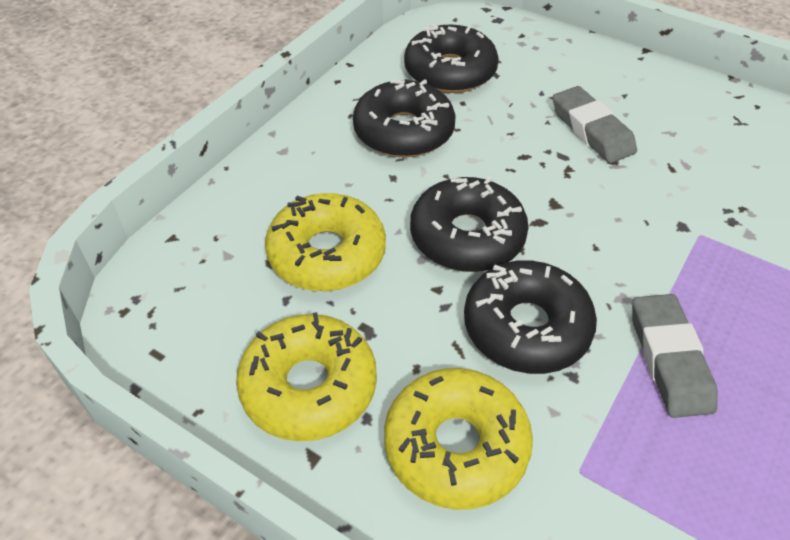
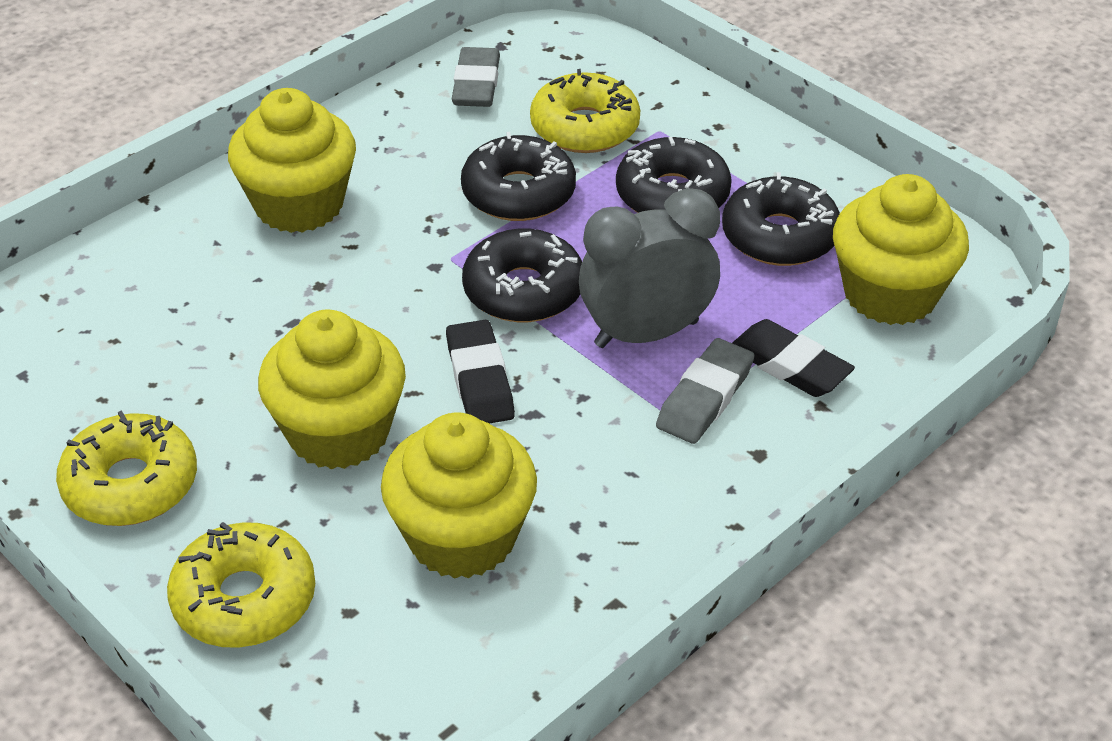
black eraser: 0 -> 2
grey clock: 0 -> 1
yellow cupcake: 0 -> 4

